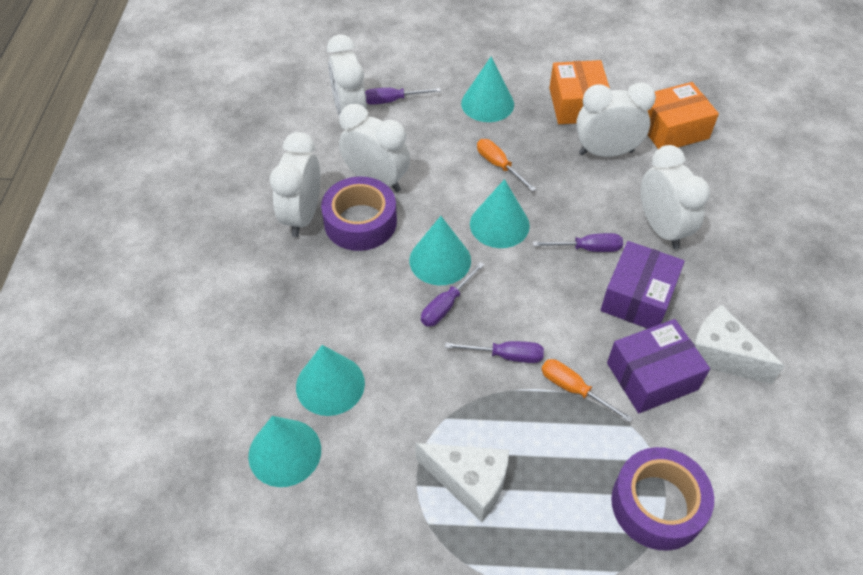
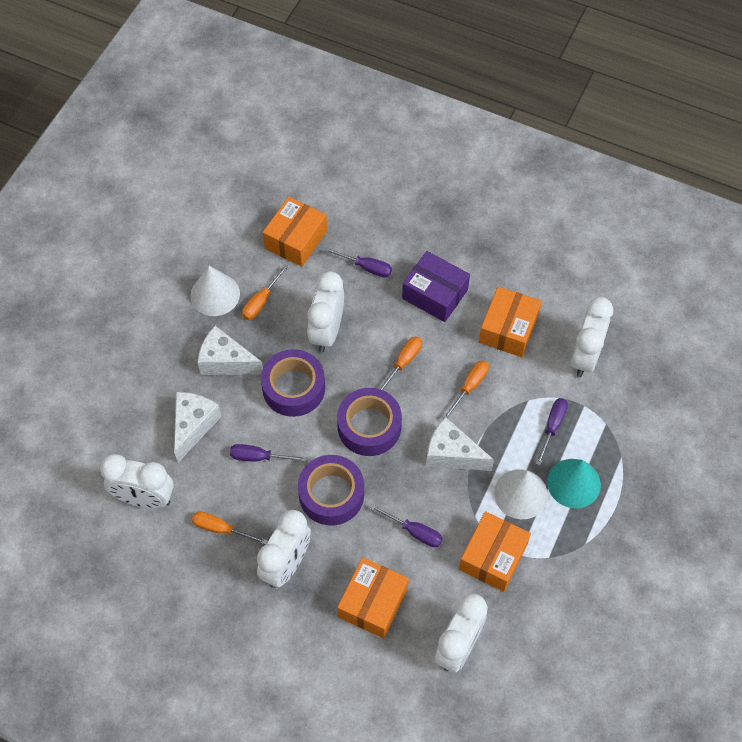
orange box: 2 -> 4
orange screwdriver: 2 -> 4
purple box: 2 -> 1
purple tape: 2 -> 3
turquoise cone: 5 -> 1
white cheese: 2 -> 3
white cone: 0 -> 2

